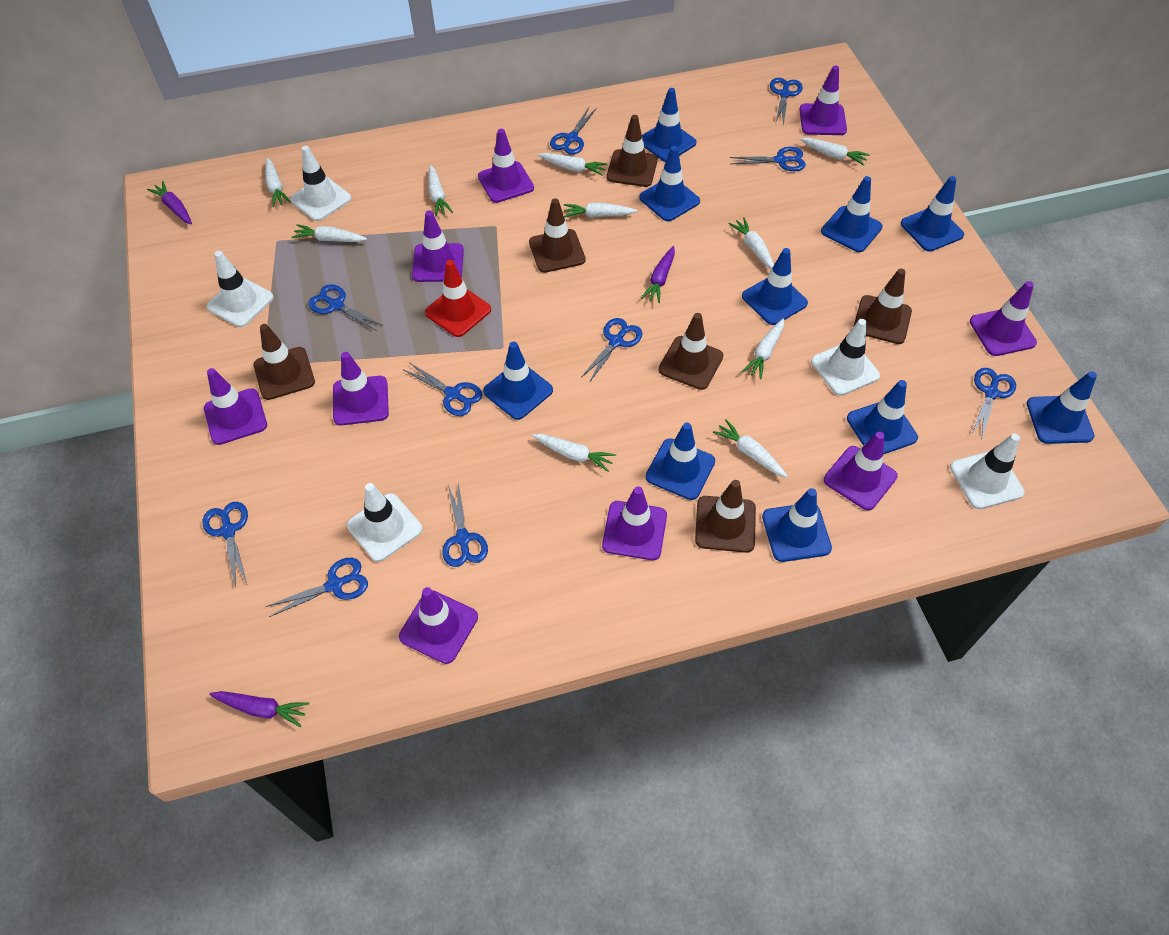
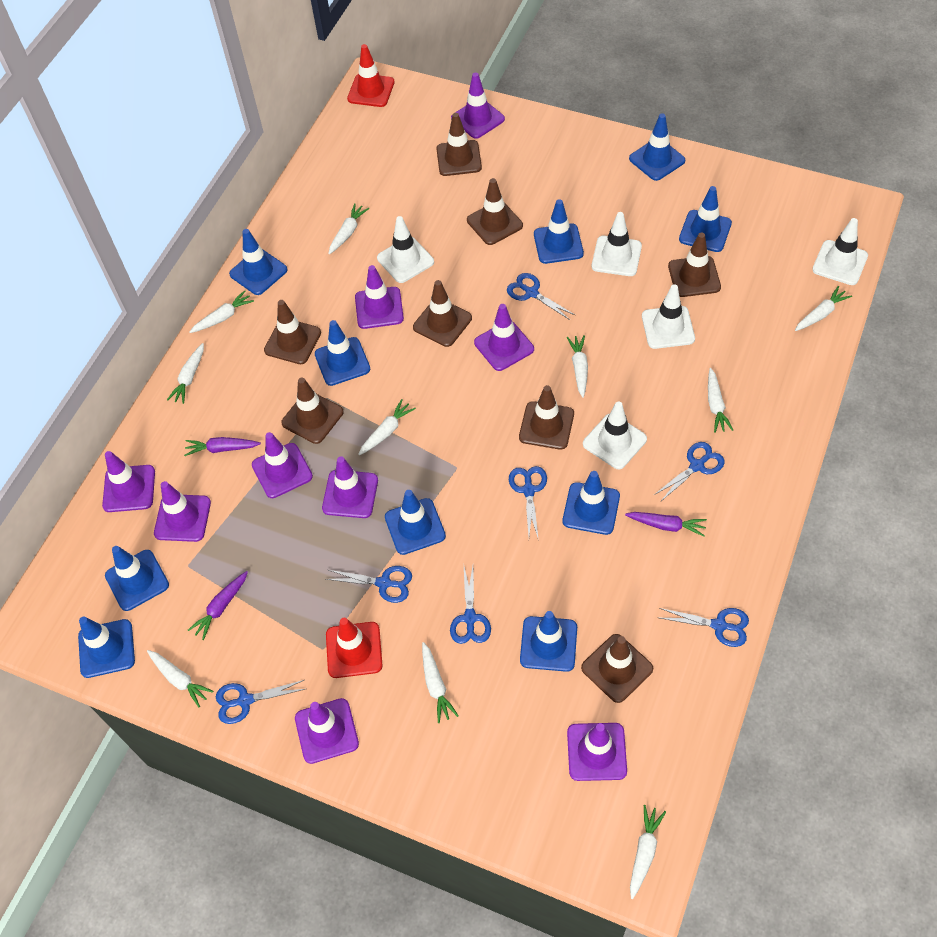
blue scissors: 10 -> 7
brown traffic cone: 6 -> 8
red traffic cone: 1 -> 2

